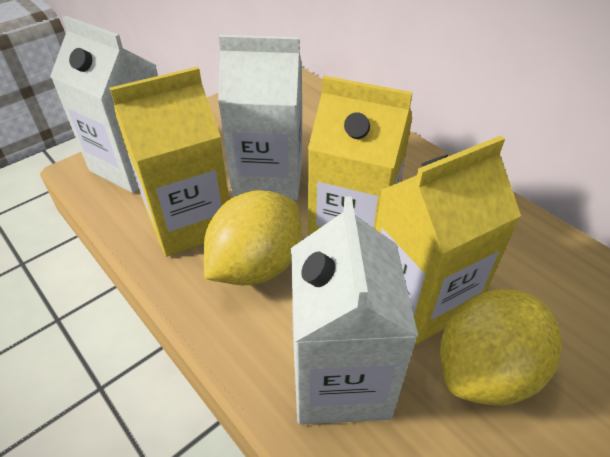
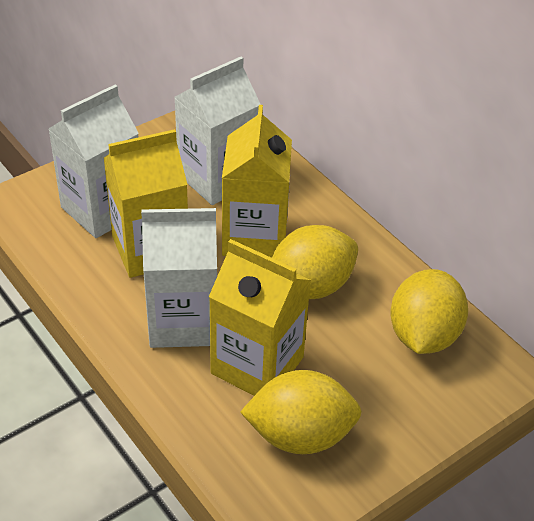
yellow lemon: 2 -> 3

